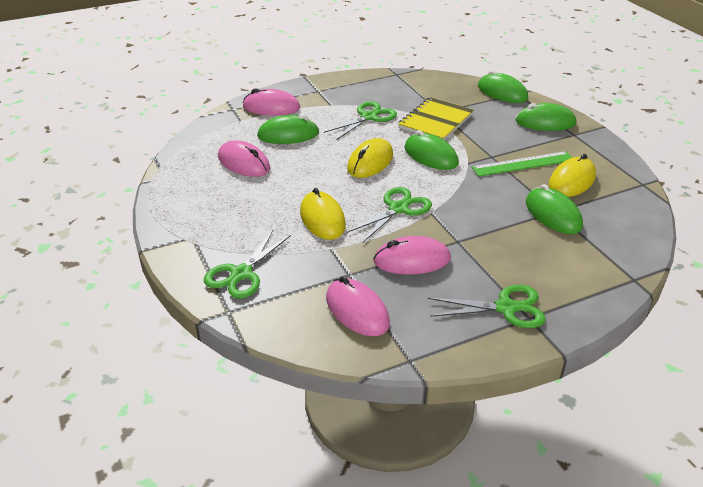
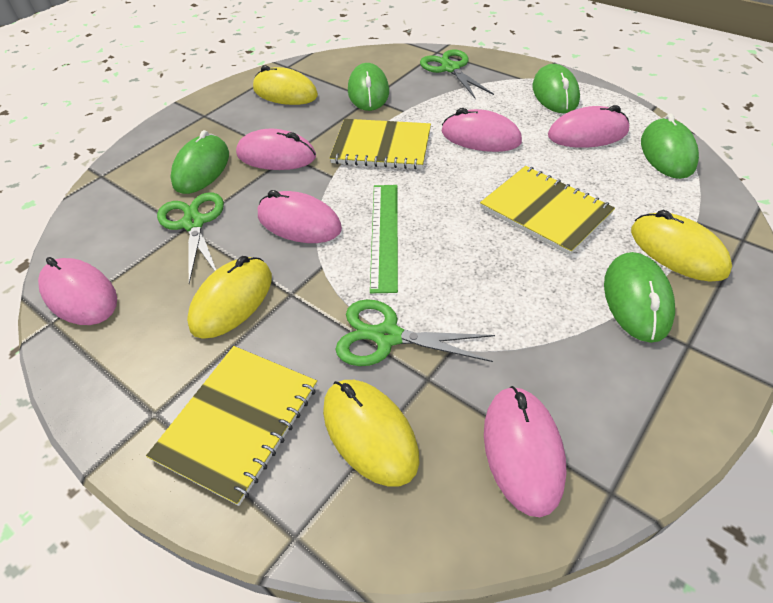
green scissors: 4 -> 3
pink mouse: 4 -> 6
yellow mouse: 3 -> 4
yellow notebook: 1 -> 3

